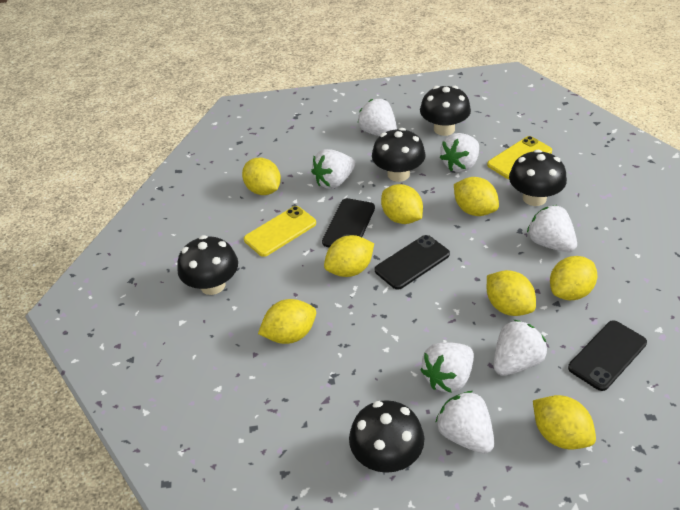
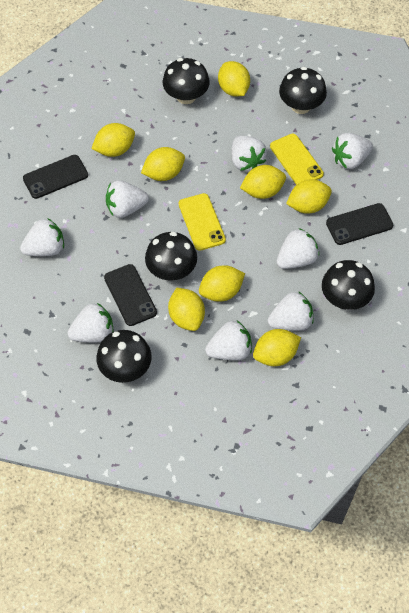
white strawberry: 7 -> 8

